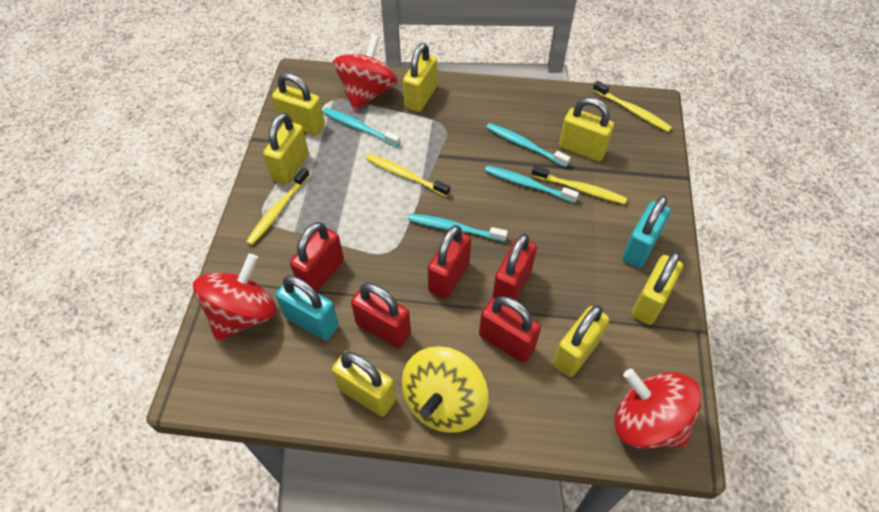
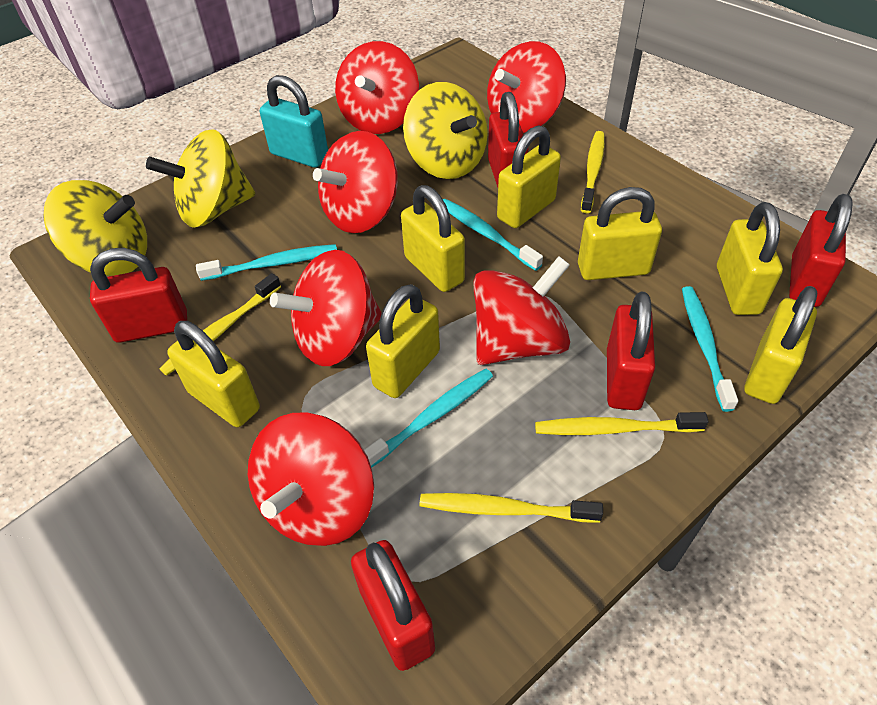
red spinning top: 3 -> 6
turquoise padlock: 2 -> 1
yellow spinning top: 1 -> 3

